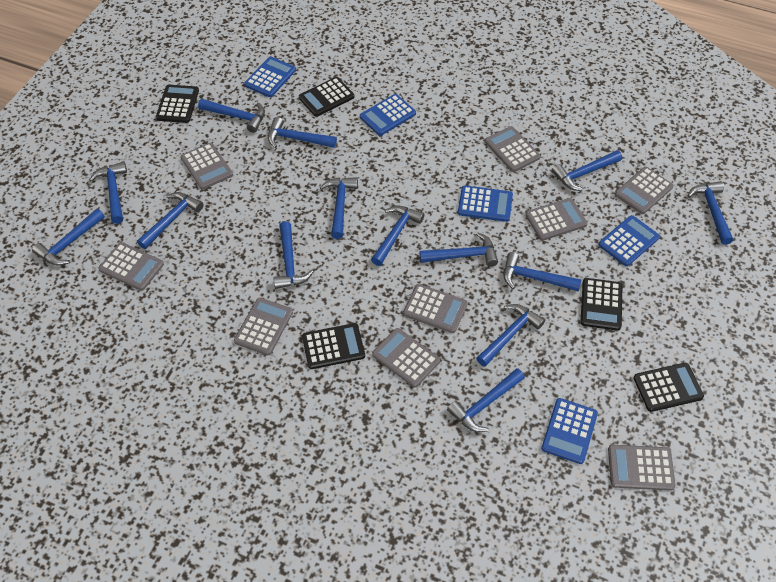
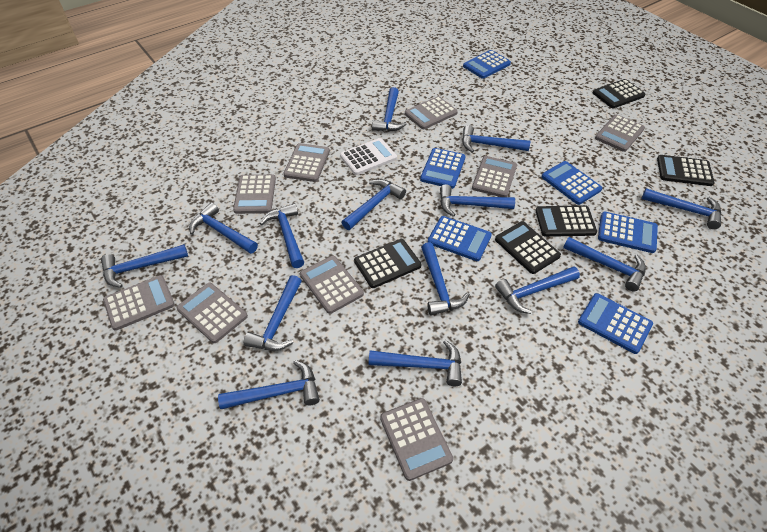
blue calculator: 5 -> 6
white calculator: 0 -> 1

